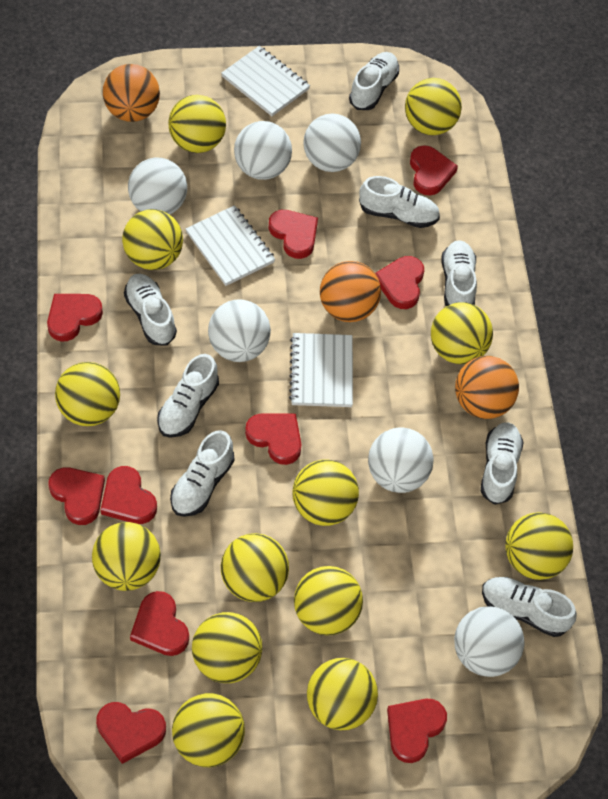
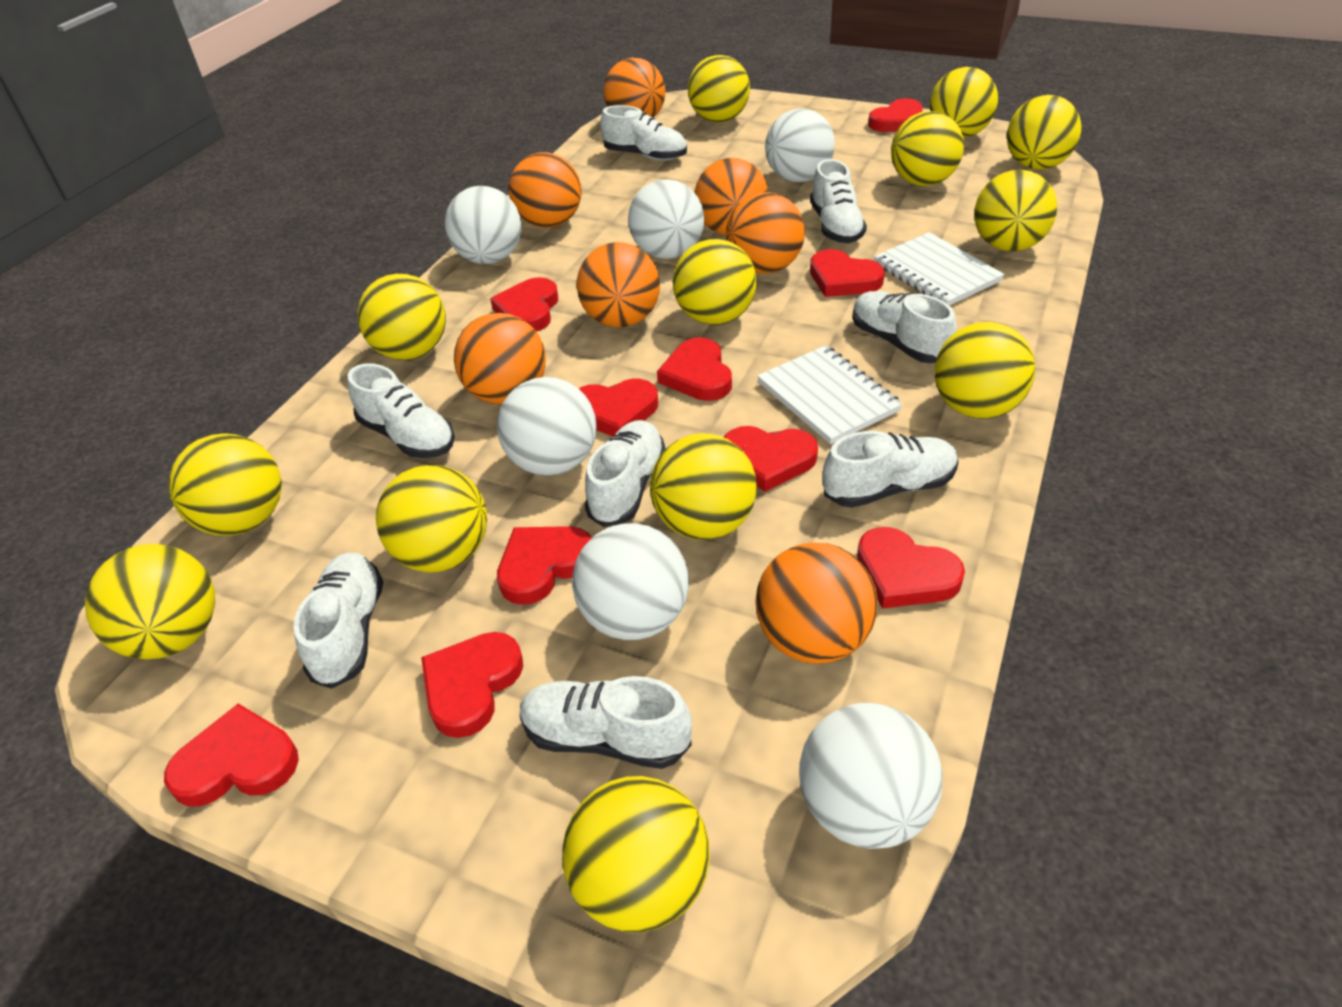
orange ball: 3 -> 7
white notebook: 3 -> 2

